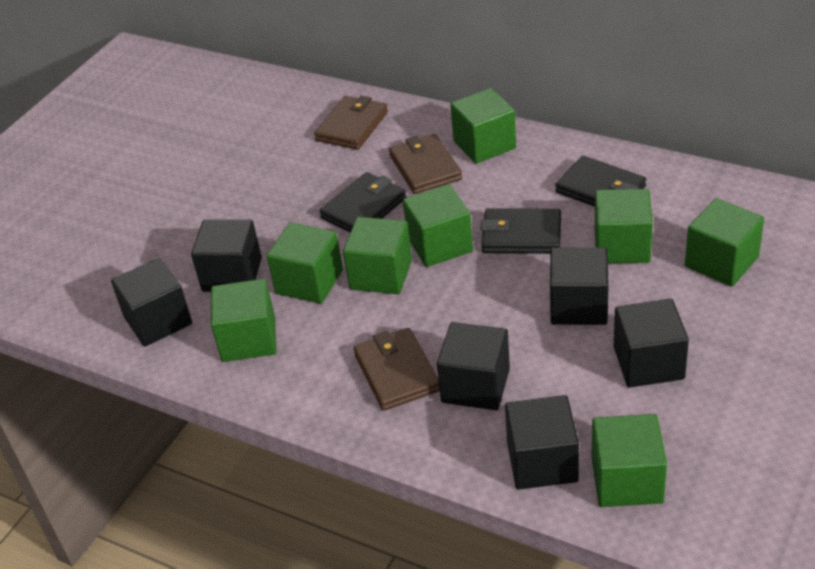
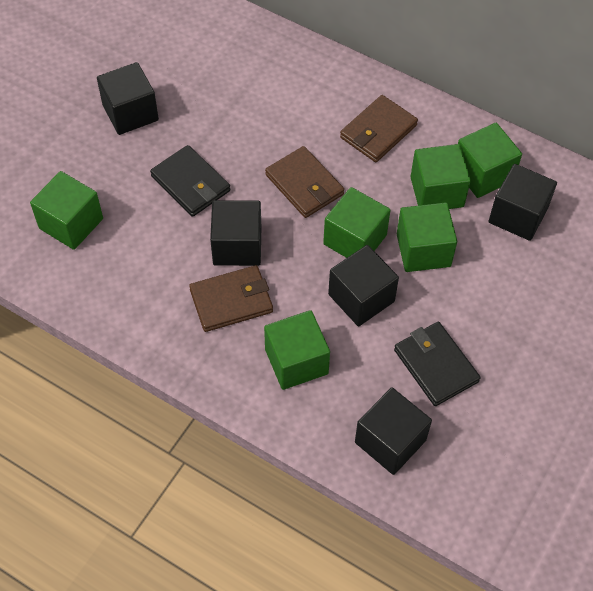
black cube: 6 -> 5
black wallet: 3 -> 2
green cube: 8 -> 6

